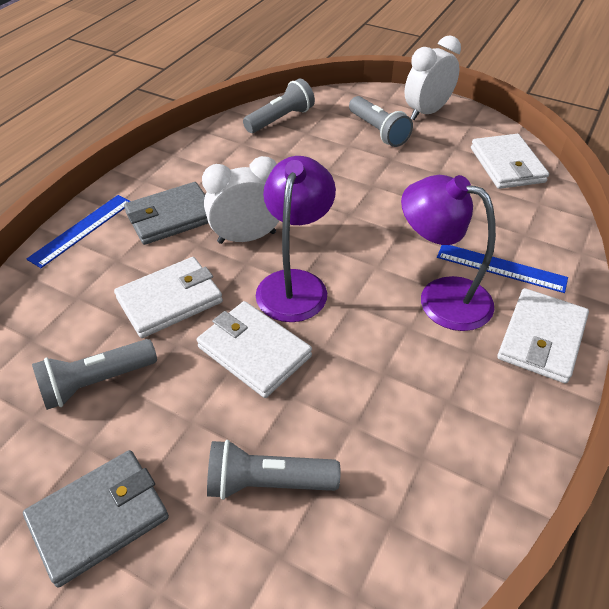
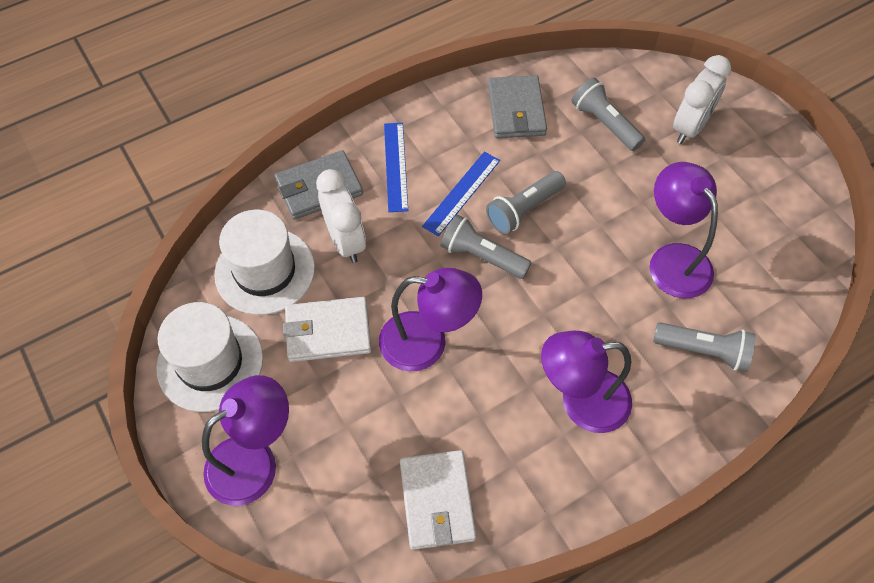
purple lamp: 2 -> 4
white hat: 0 -> 2
white wallet: 4 -> 2

